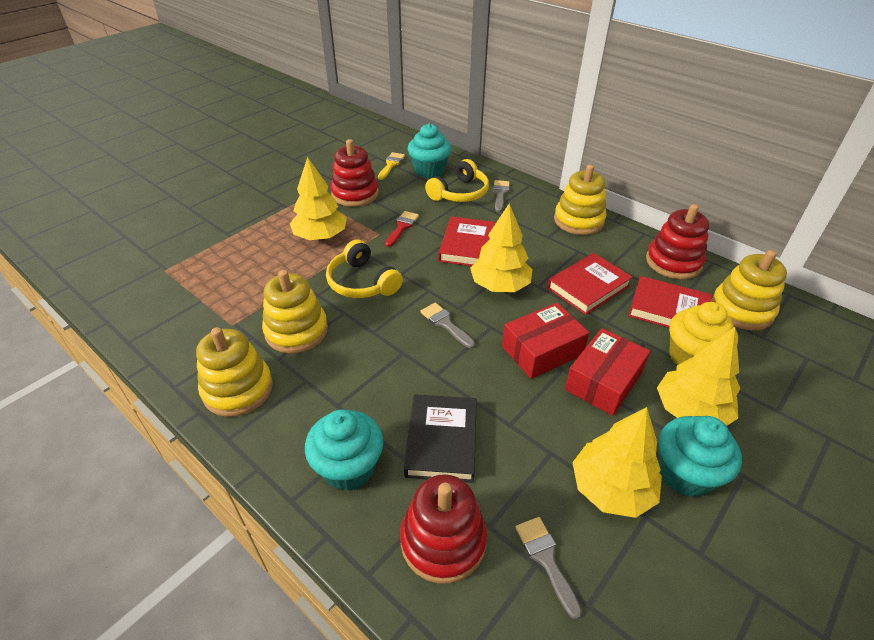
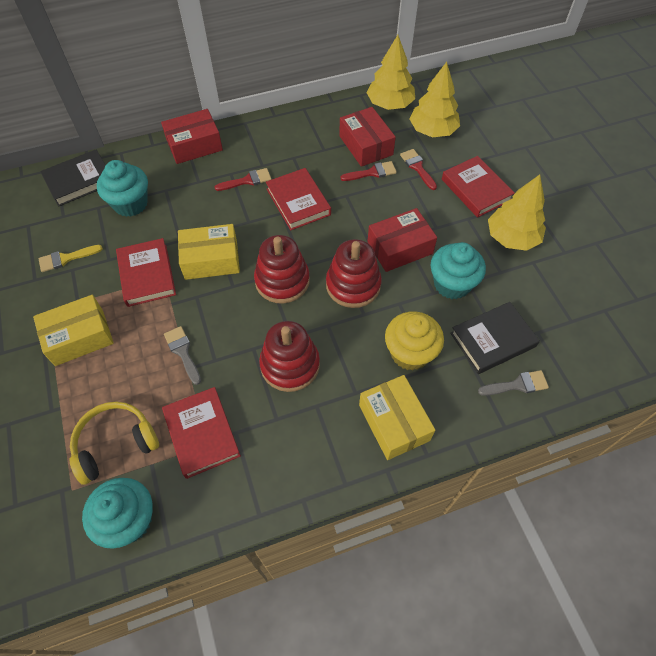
black book: 1 -> 2
grey brush: 3 -> 2
red book: 3 -> 4
red box: 2 -> 3
red brush: 1 -> 3
yellow box: 0 -> 3
yellow headphones: 2 -> 1
yellow stacking toy: 4 -> 0
yellow tree: 4 -> 3

